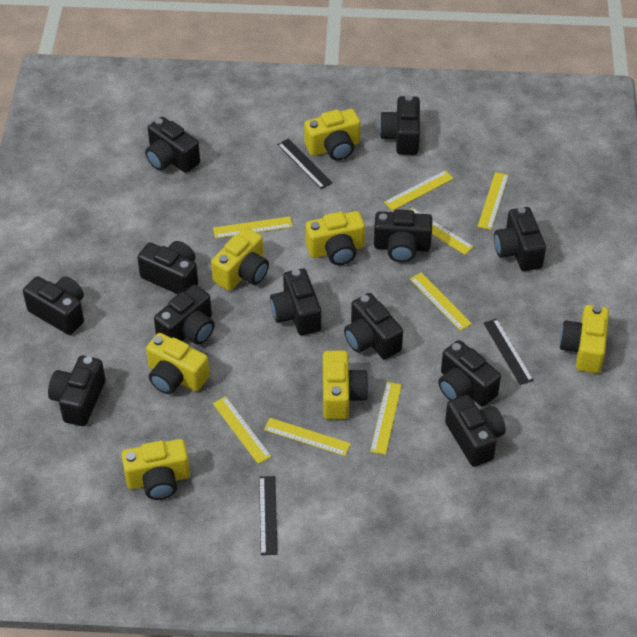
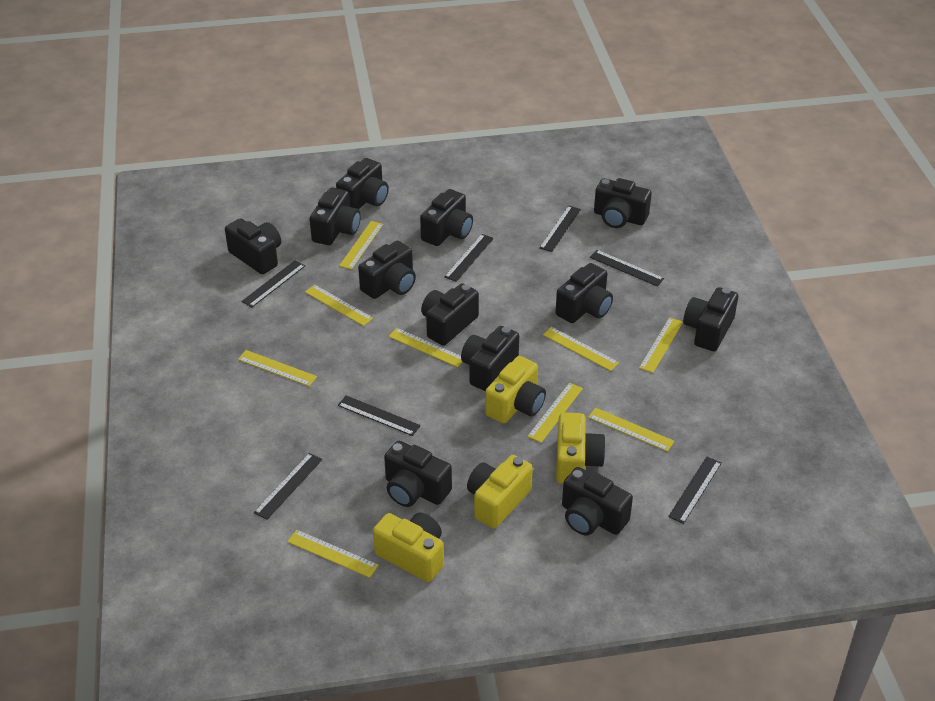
black ruler: 3 -> 7
yellow camera: 7 -> 4
yellow ruler: 8 -> 9

